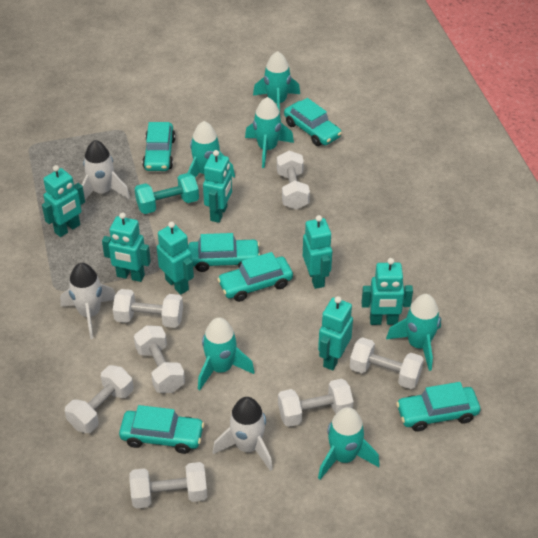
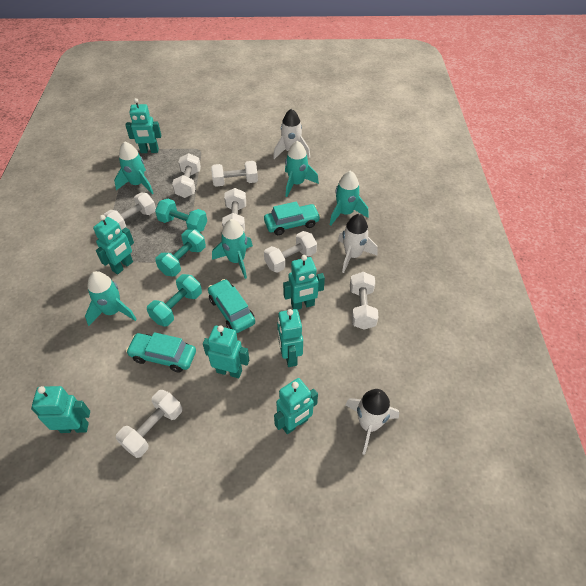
turquoise car: 6 -> 3
turquoise dumbbell: 1 -> 3
turquoise rocket: 6 -> 5

